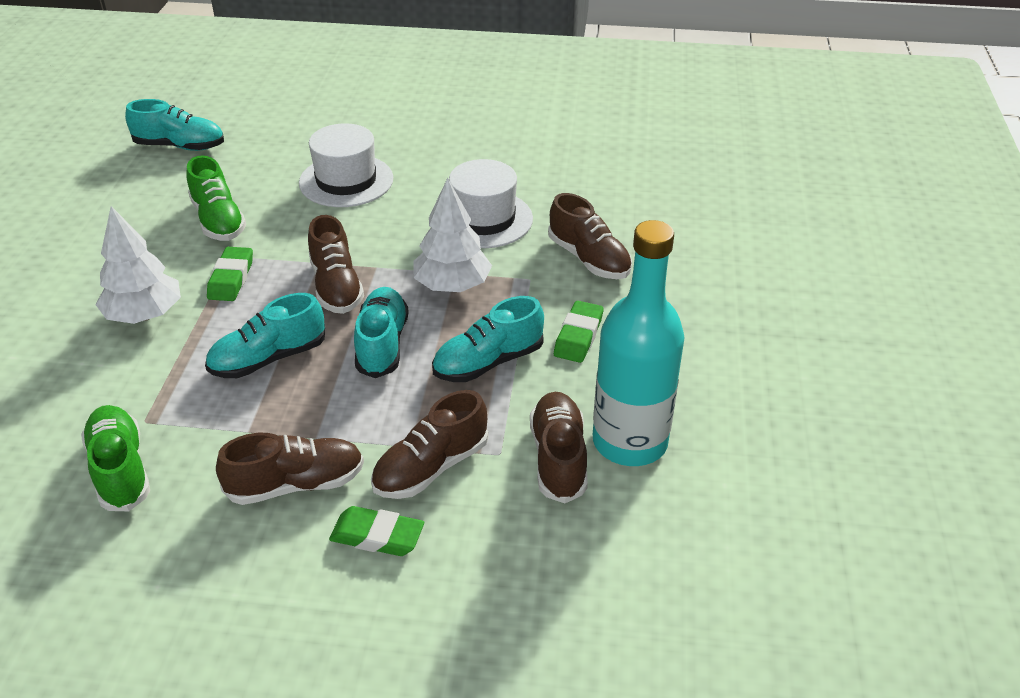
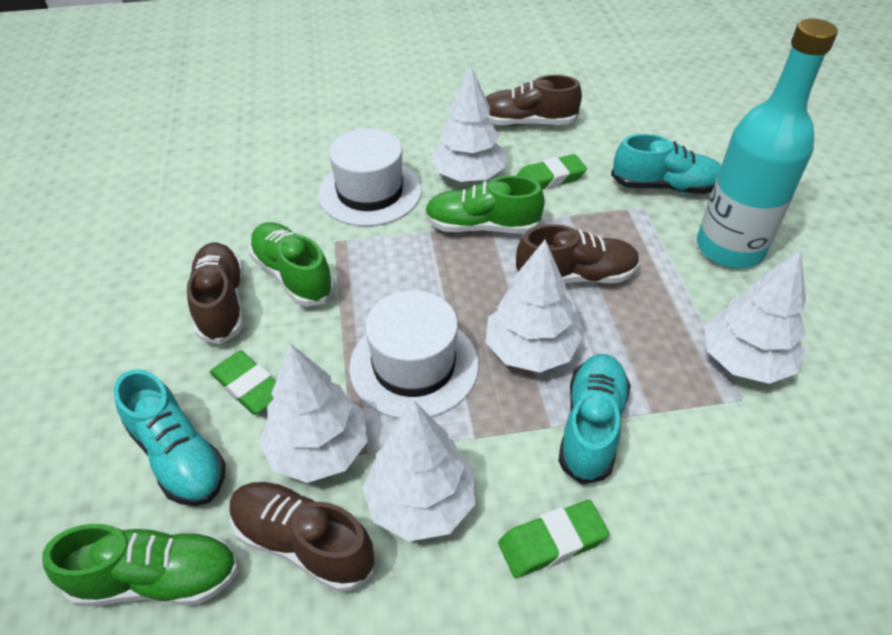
brown shoe: 5 -> 4
green shoe: 2 -> 3
turquoise shoe: 4 -> 3
white tree: 2 -> 5

